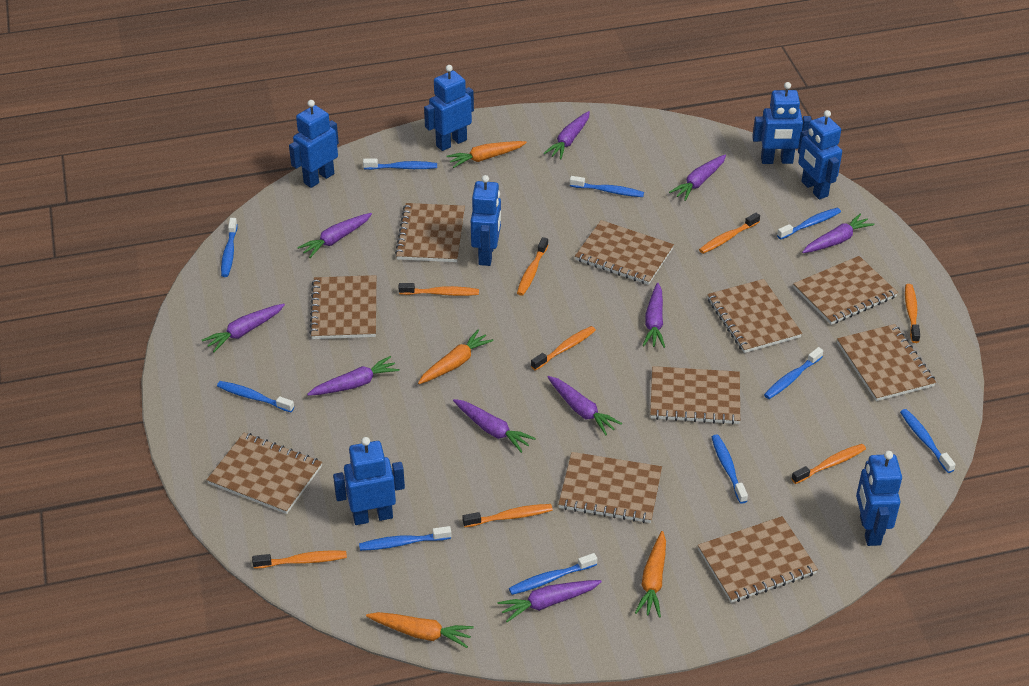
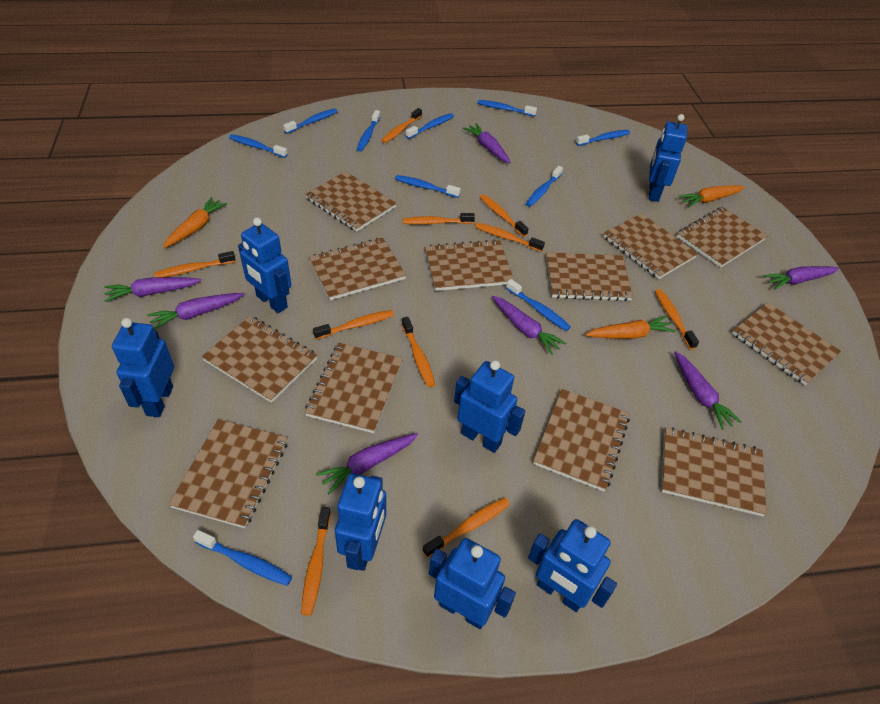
brown notebook: 10 -> 12
orange carrot: 4 -> 3
orange toothbrush: 8 -> 10
purple carrot: 10 -> 7

